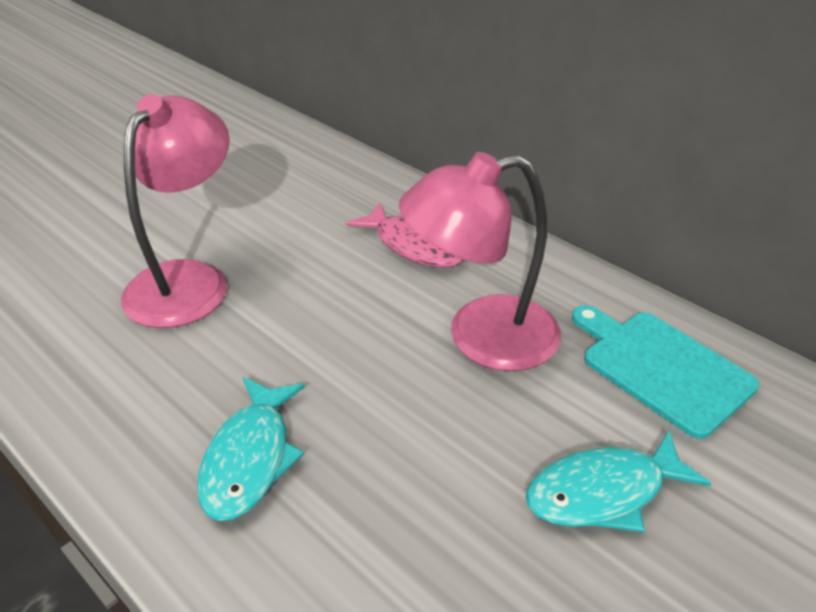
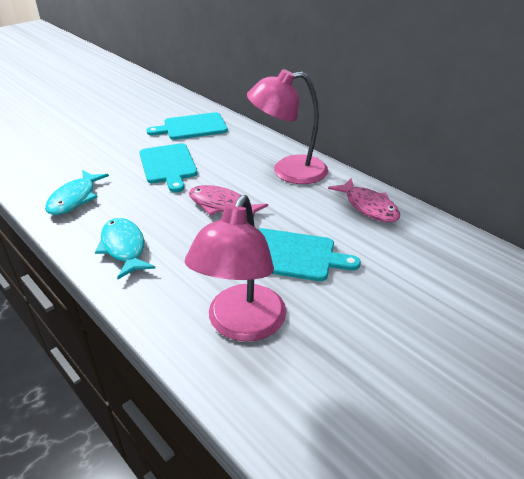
pink fish: 1 -> 2
turquoise cutting board: 1 -> 3

